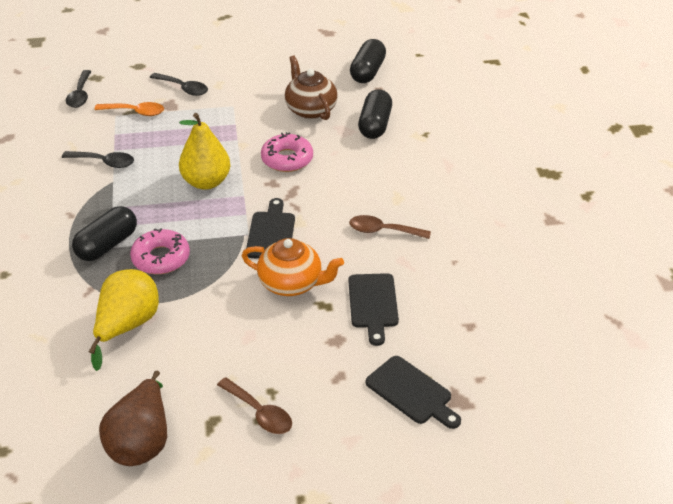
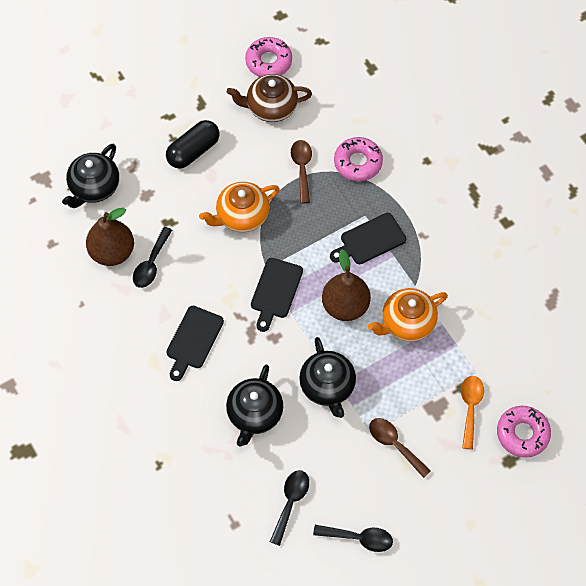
black capsule: 3 -> 1
black teapot: 0 -> 3
brown pear: 1 -> 2
orange teapot: 1 -> 2
pink donut: 2 -> 3
yellow pear: 2 -> 0

